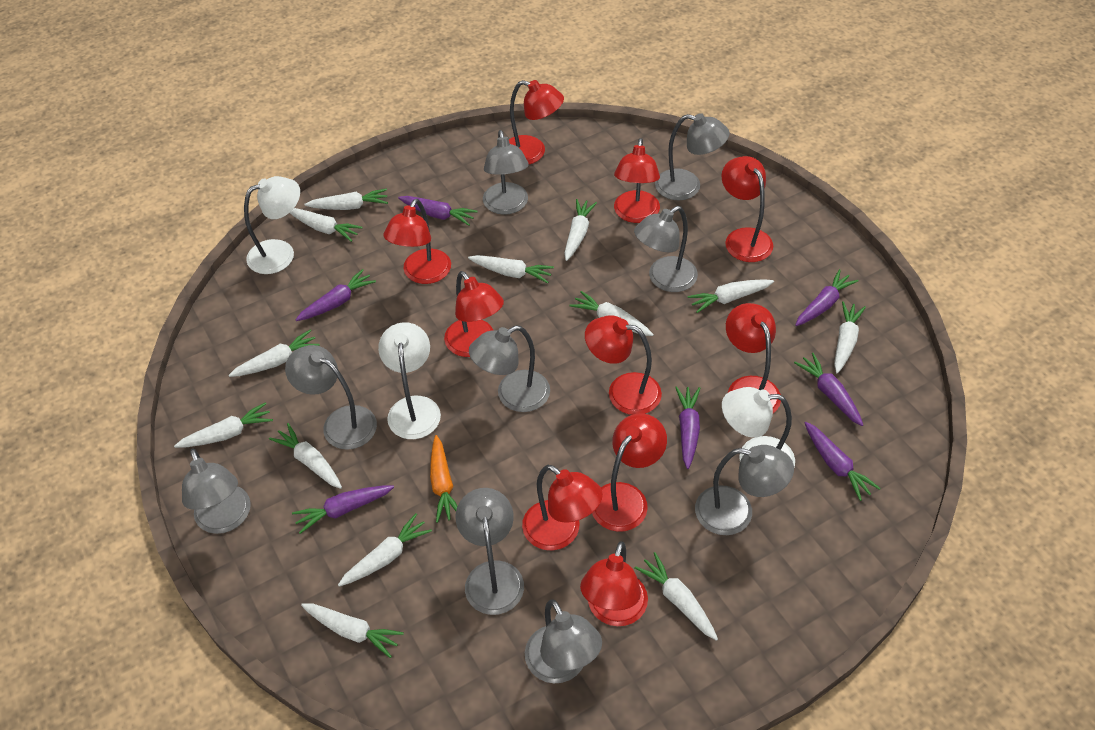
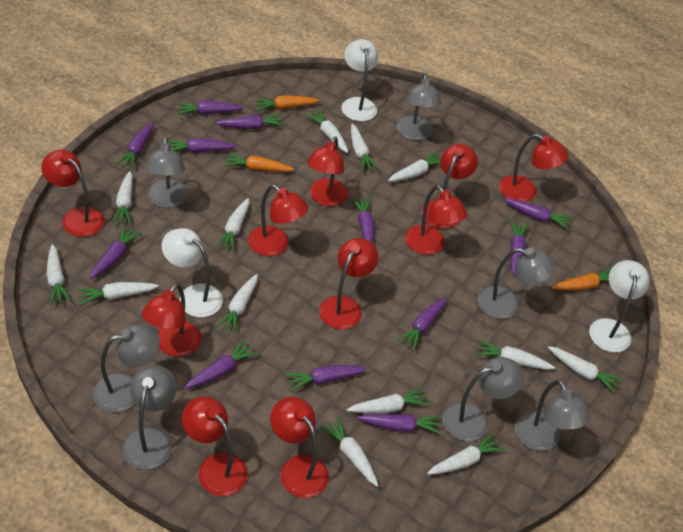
grey lamp: 9 -> 7
orange carrot: 1 -> 3
purple carrot: 7 -> 12

